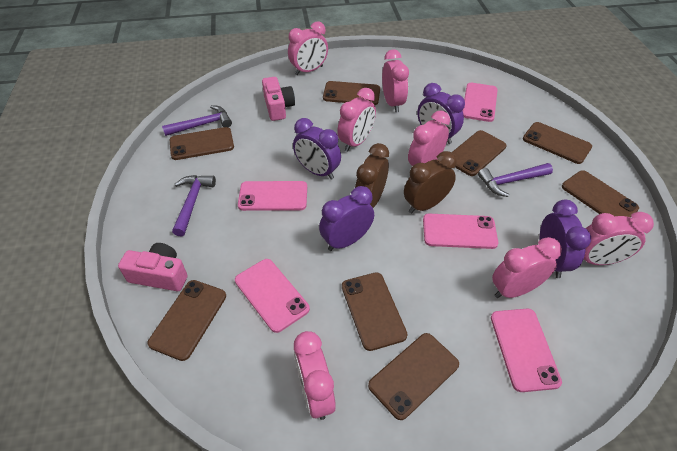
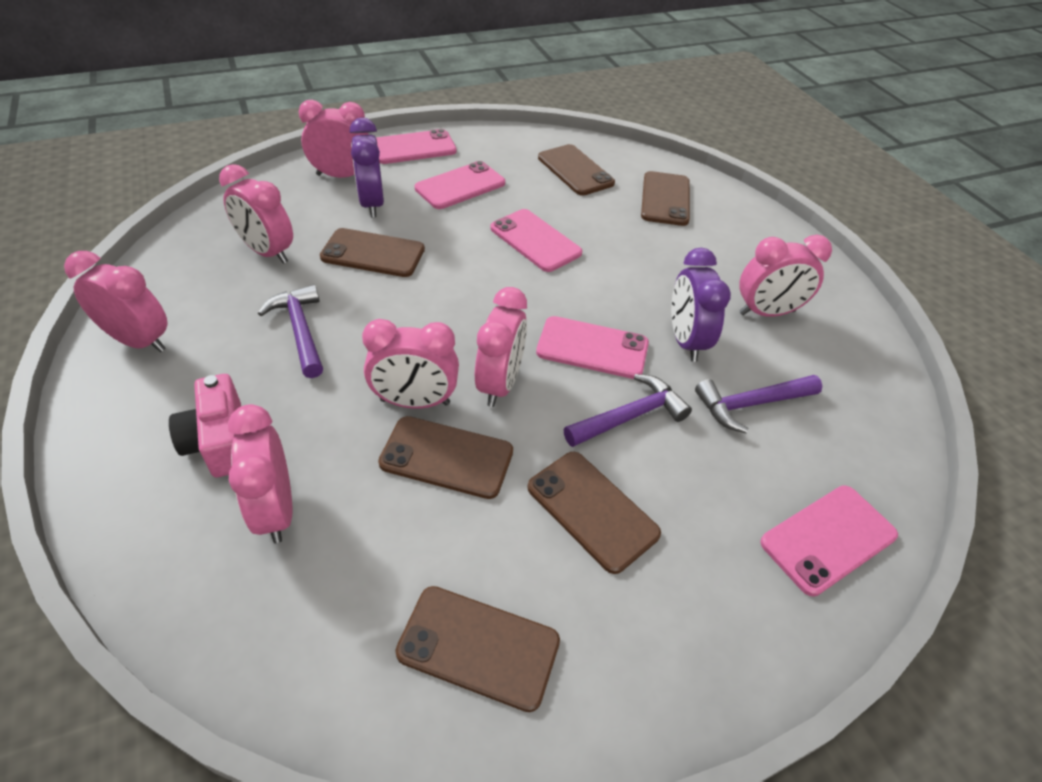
brown clock: 2 -> 0
brown phone: 8 -> 6
pink camera: 2 -> 1
purple clock: 4 -> 2

